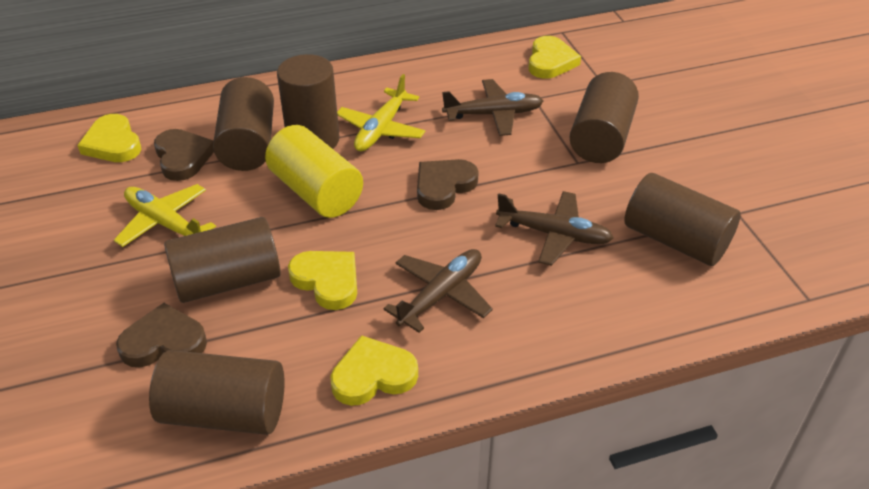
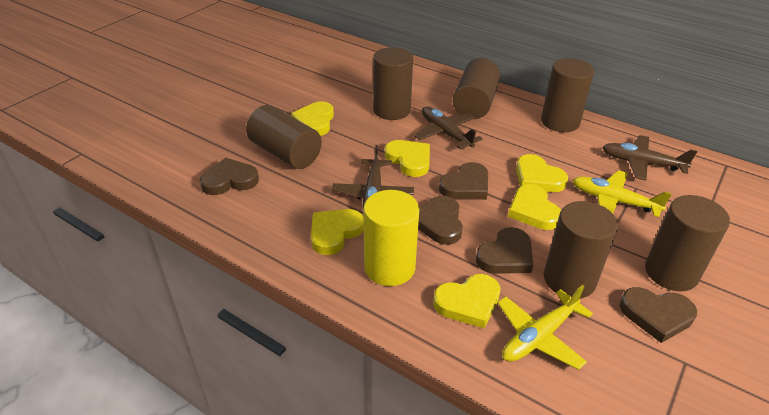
brown heart: 3 -> 5
yellow heart: 4 -> 6

